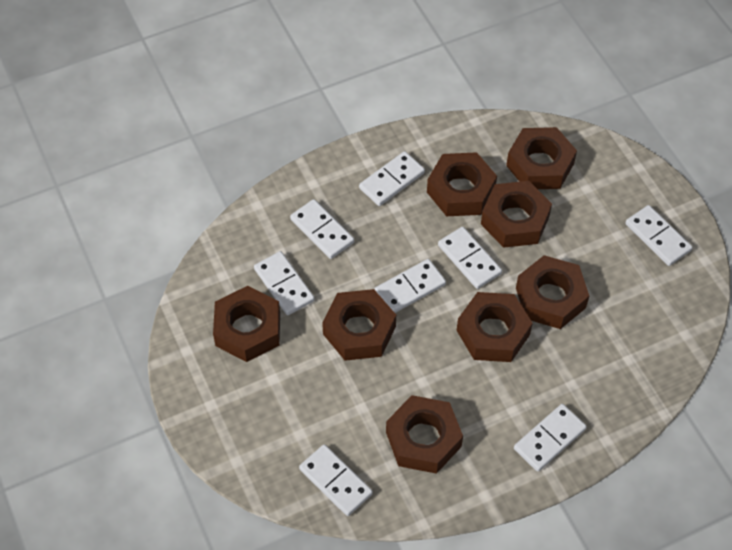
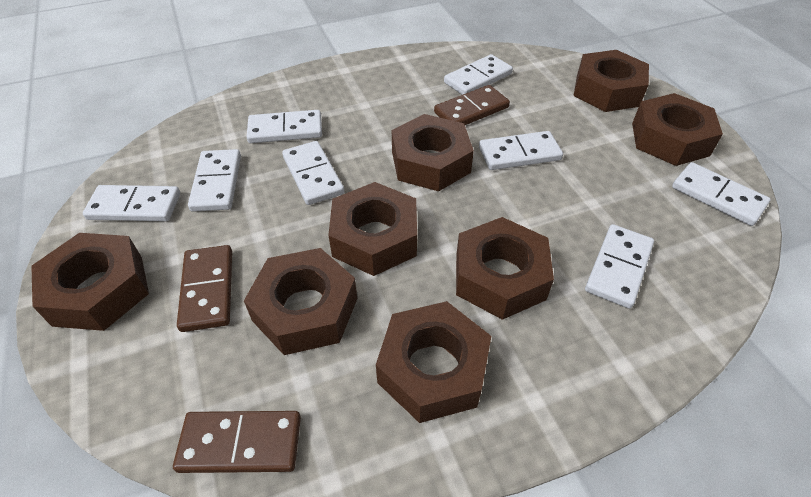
brown domino: 0 -> 3

